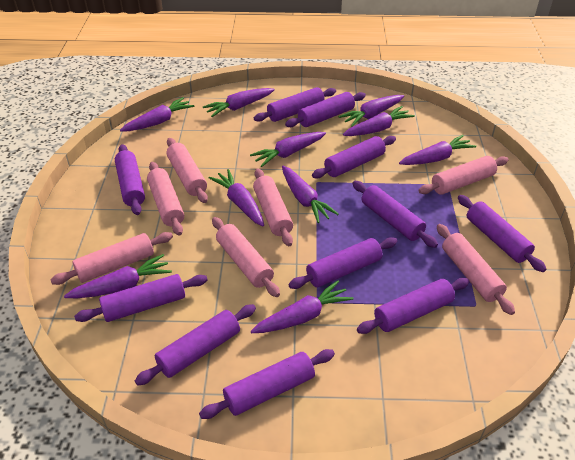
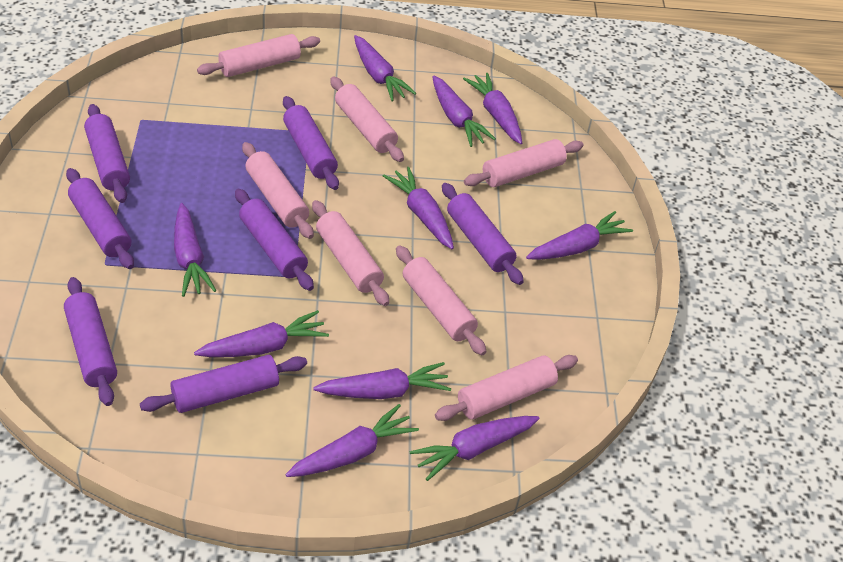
purple rolling pin: 11 -> 7

